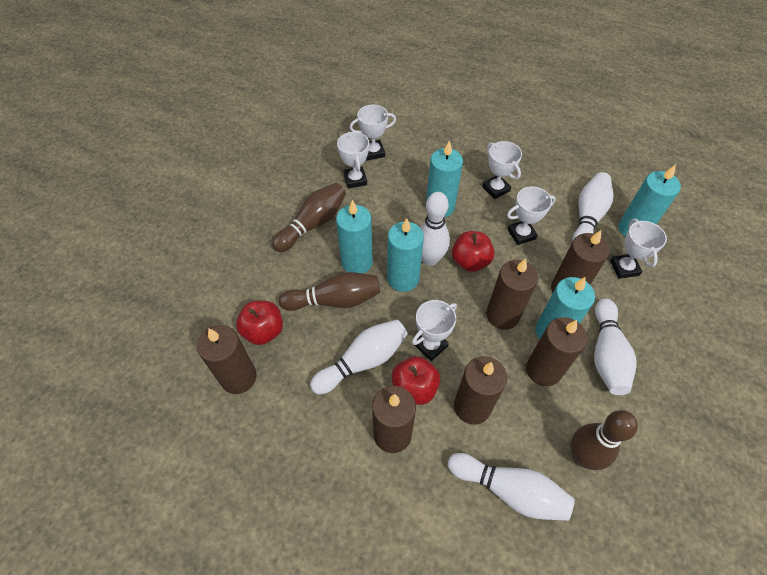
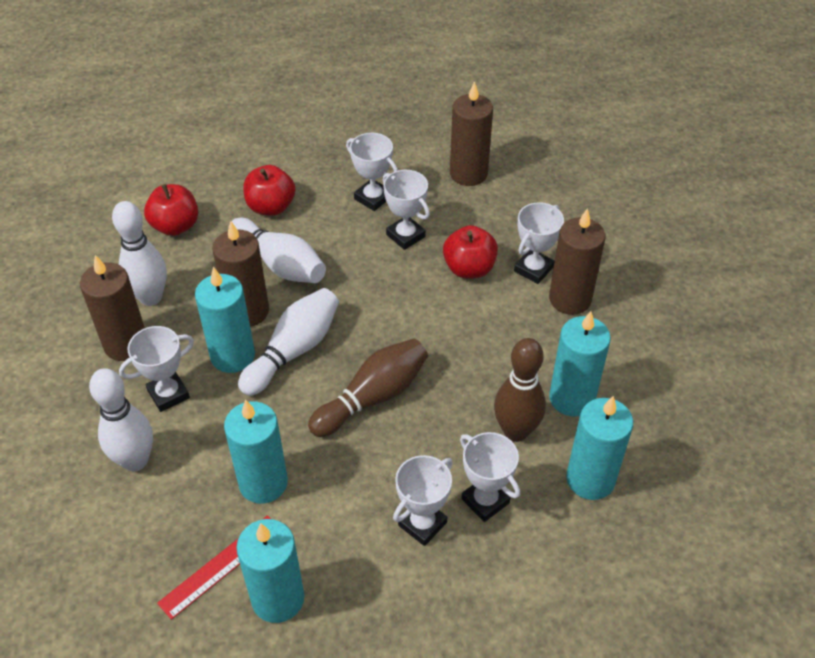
brown bowling pin: 3 -> 2
brown candle: 6 -> 4
red ruler: 0 -> 1
white bowling pin: 5 -> 4

